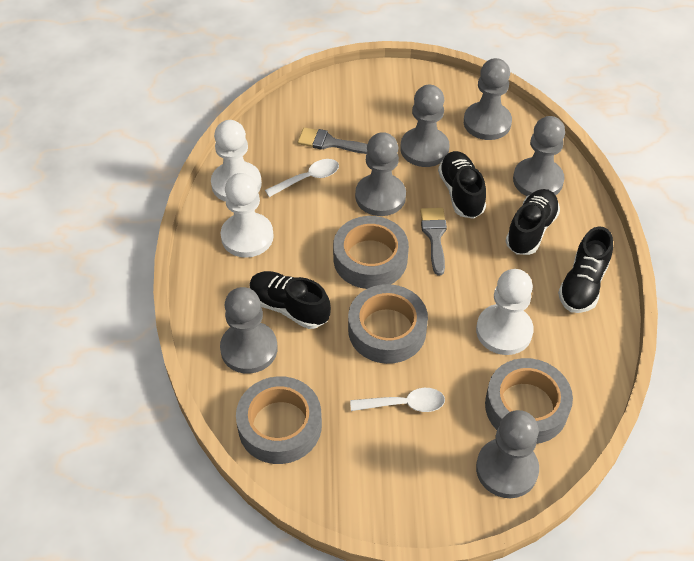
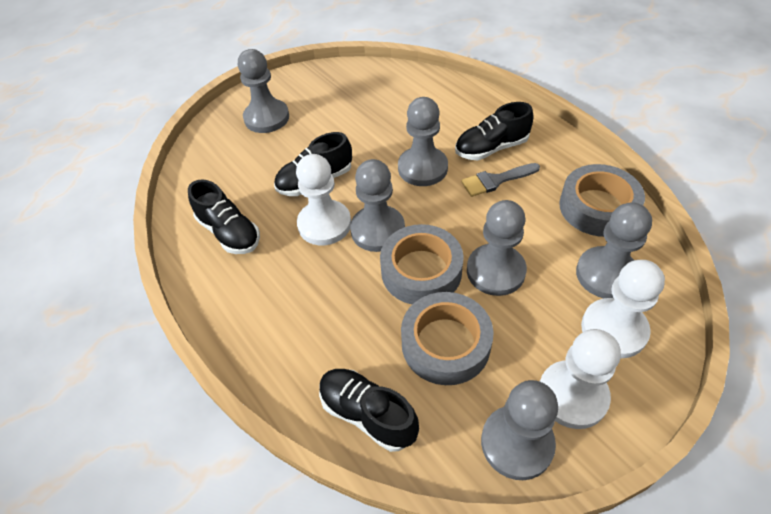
grey brush: 2 -> 1
grey tape: 4 -> 3
white spoon: 2 -> 0

